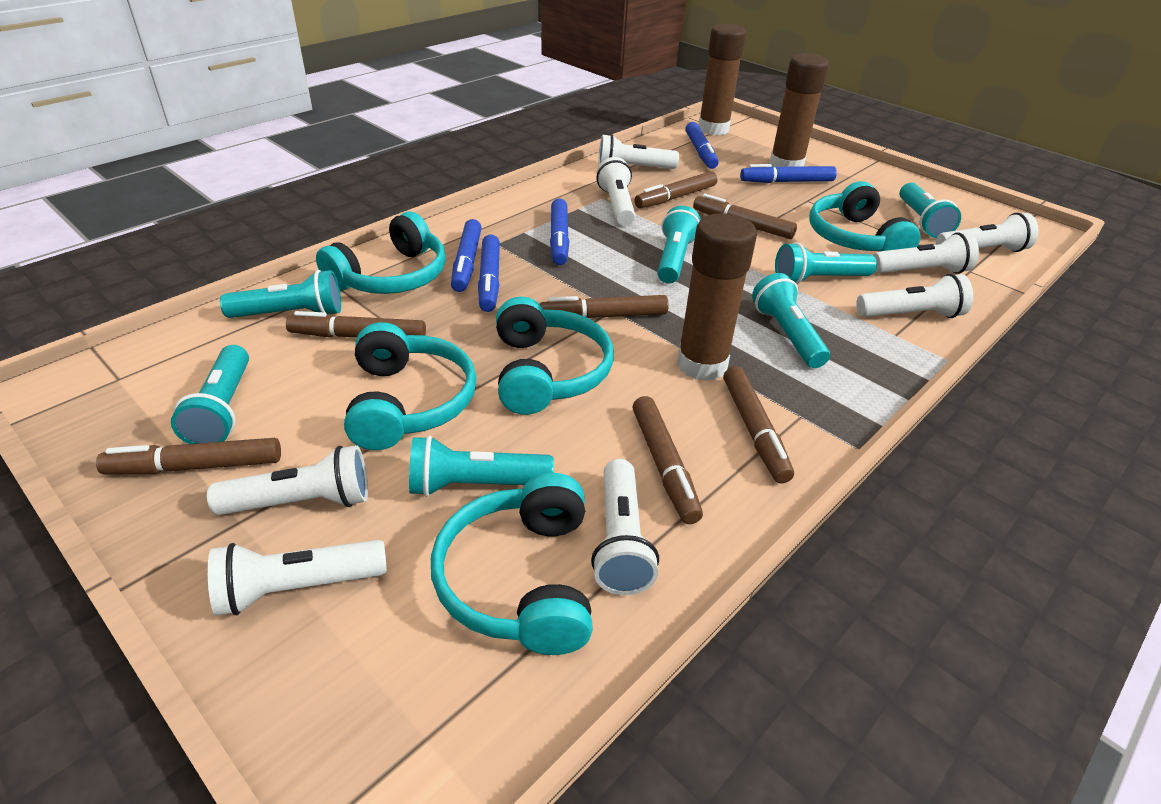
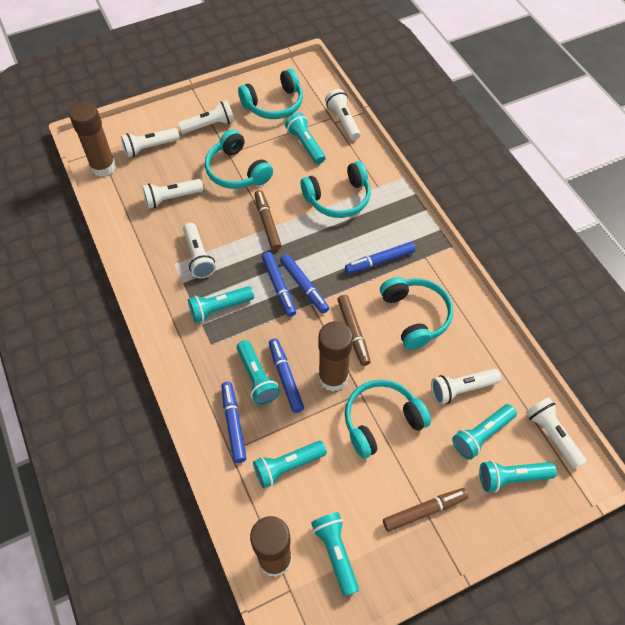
brown marker: 7 -> 3
white flashlight: 8 -> 7

